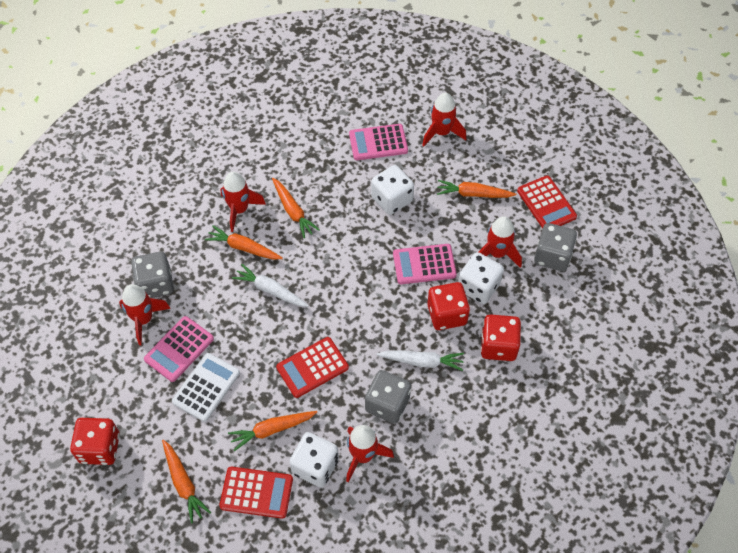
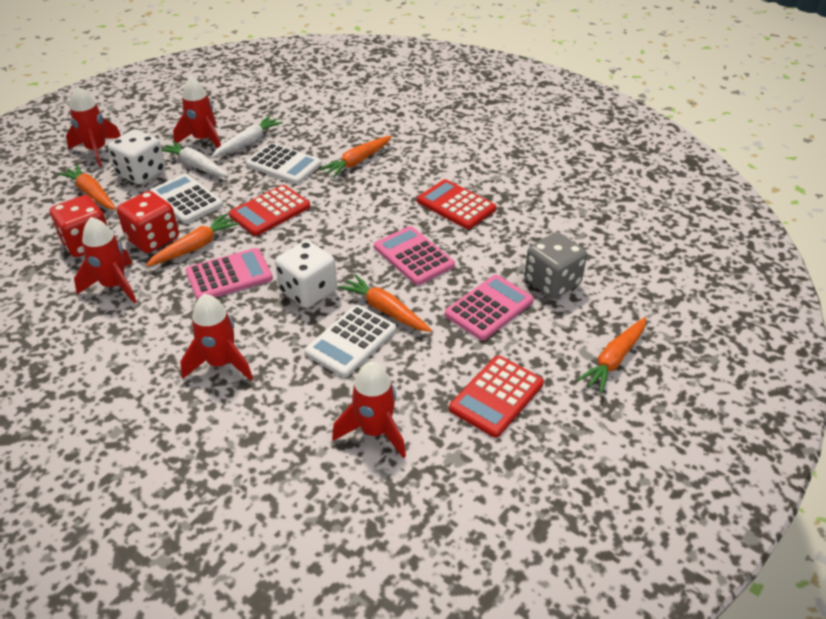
grey dice: 3 -> 1
red dice: 3 -> 2
white calculator: 1 -> 3
white dice: 3 -> 2

